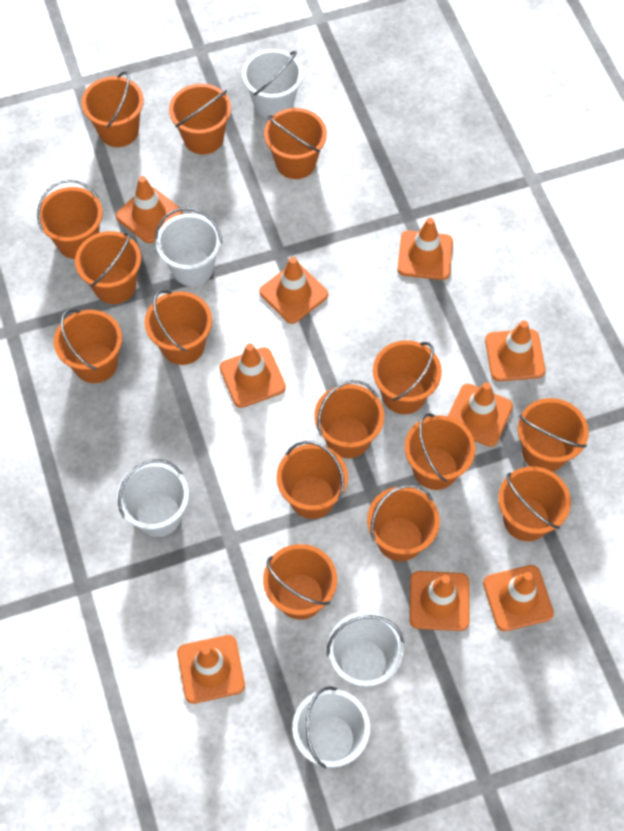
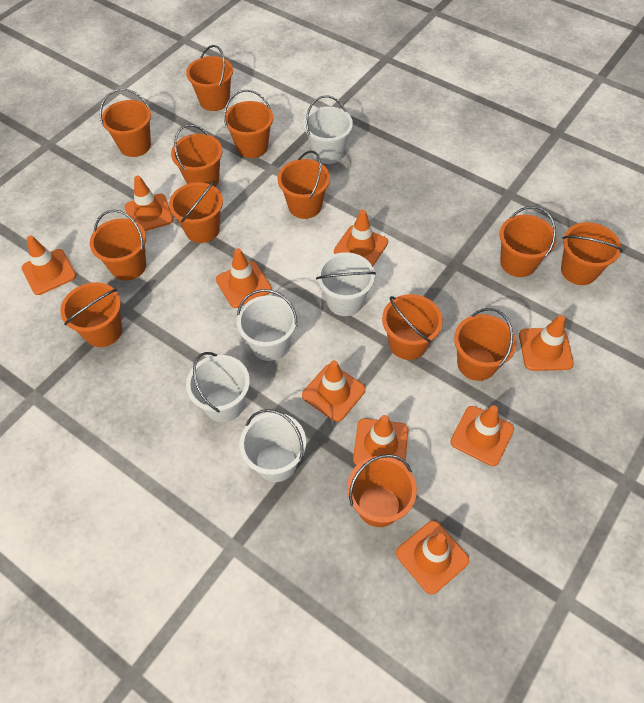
orange bucket: 15 -> 13

